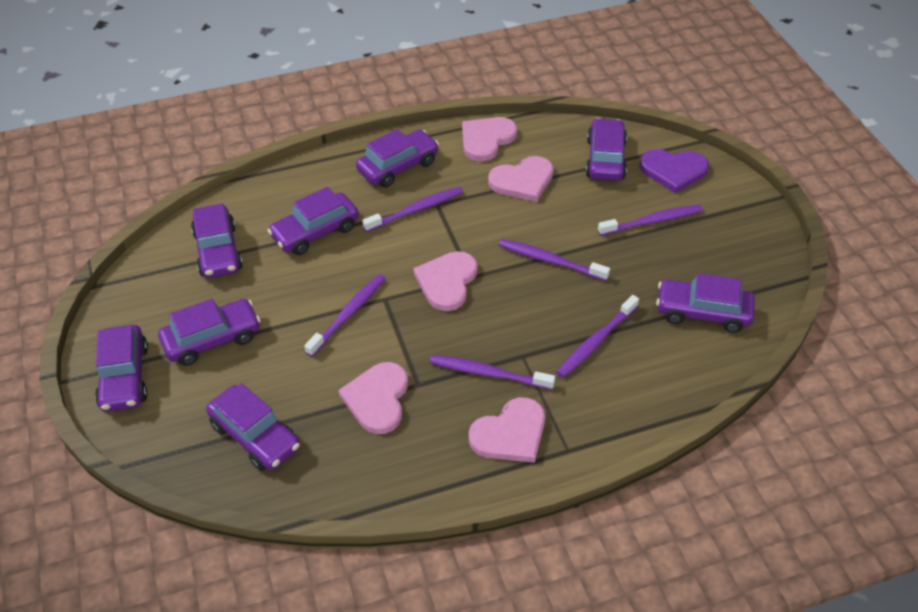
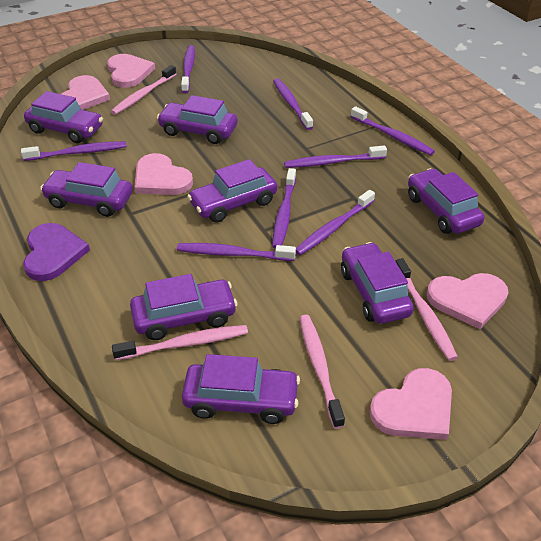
pink toothbrush: 0 -> 4
purple toothbrush: 6 -> 8

